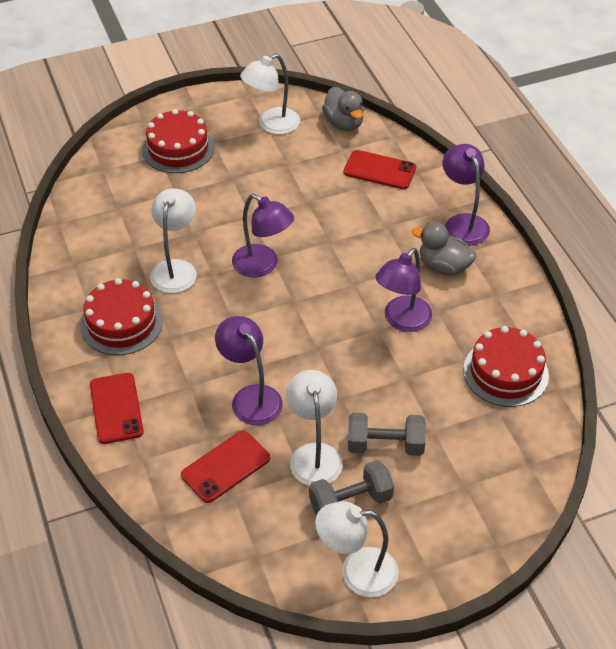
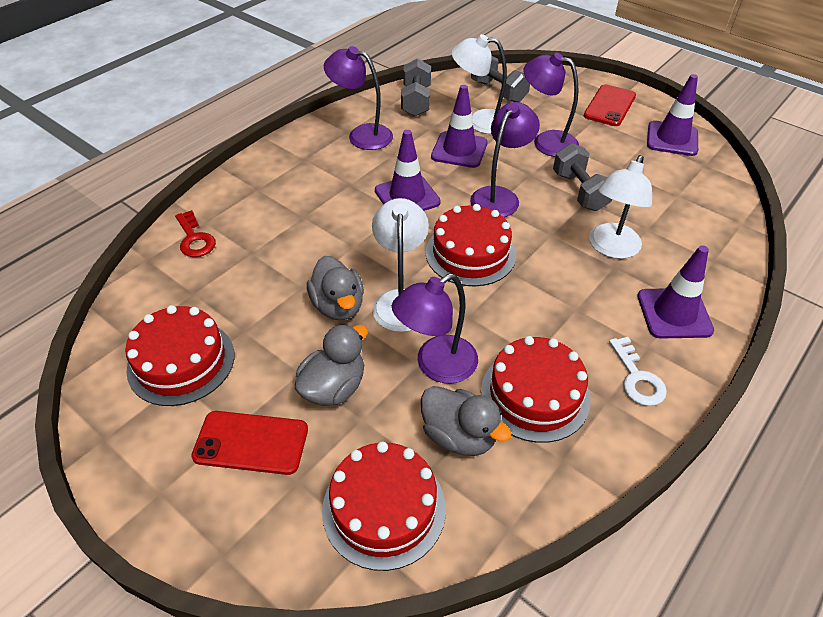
grey duck: 2 -> 3
grey dumbbell: 2 -> 3
purple traffic cone: 0 -> 4
red cake: 3 -> 4
red key: 0 -> 1
red phone: 3 -> 2
white key: 0 -> 1
white lamp: 4 -> 3

